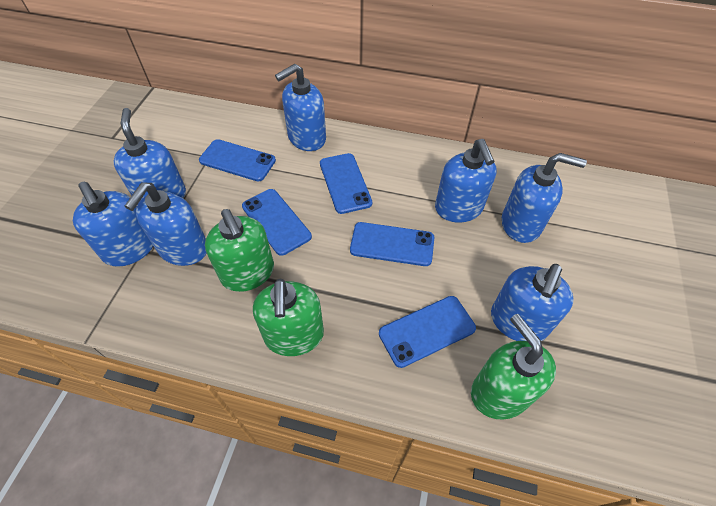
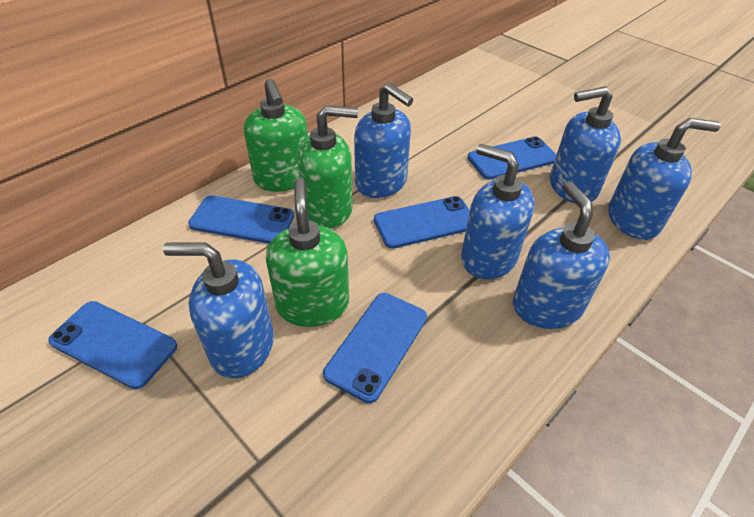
blue soap dispenser: 7 -> 6

